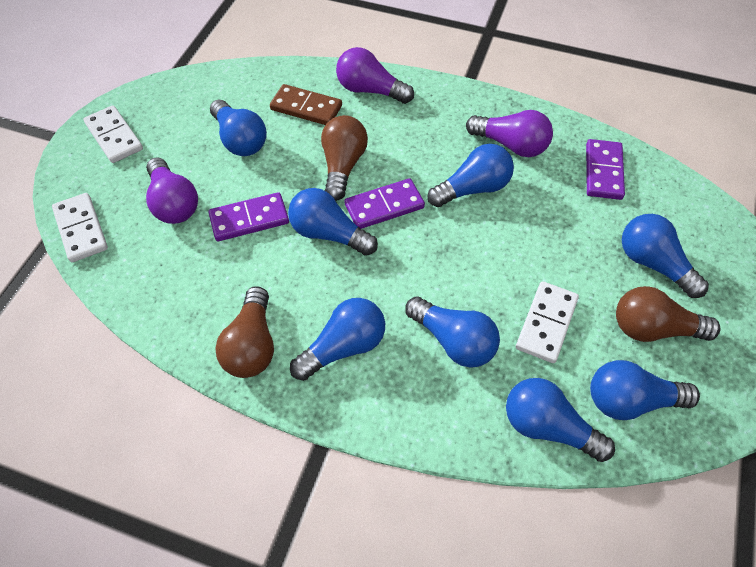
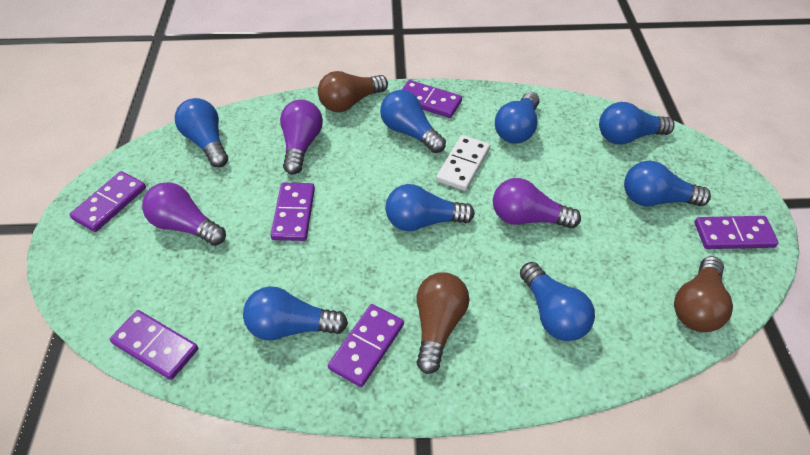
brown domino: 1 -> 0
purple domino: 3 -> 6
white domino: 3 -> 1

